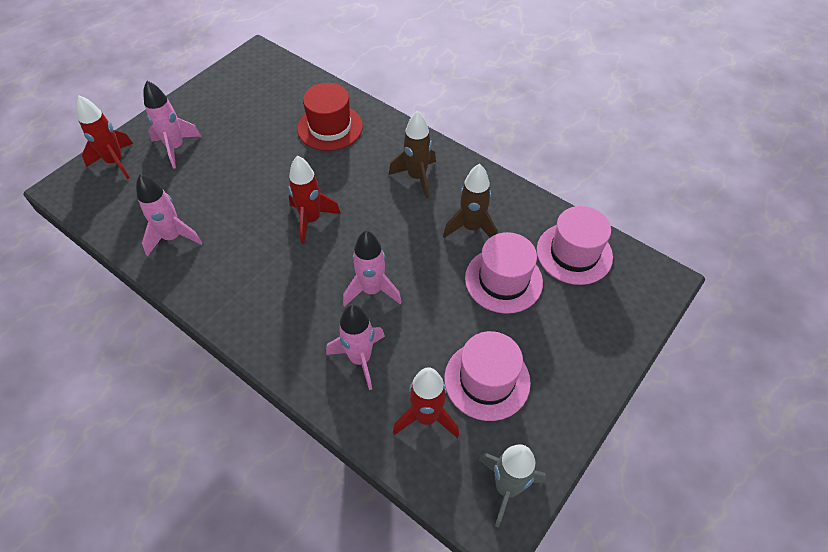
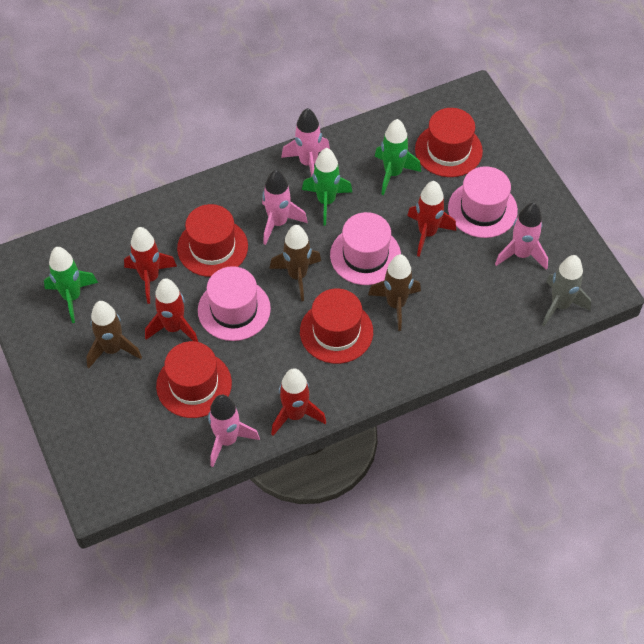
brown rocket: 2 -> 3
green rocket: 0 -> 3
red hat: 1 -> 4
red rocket: 3 -> 4

